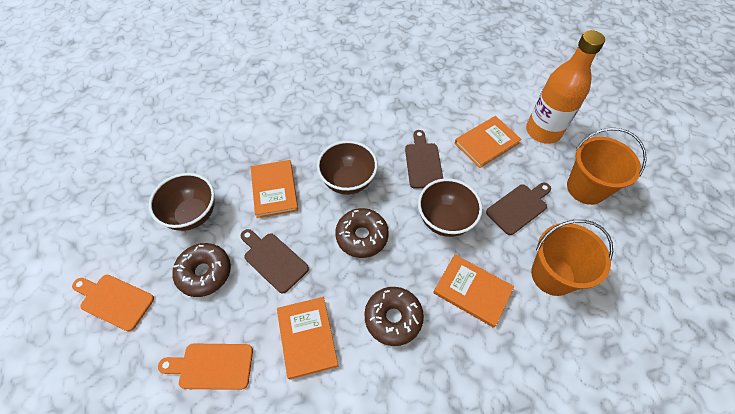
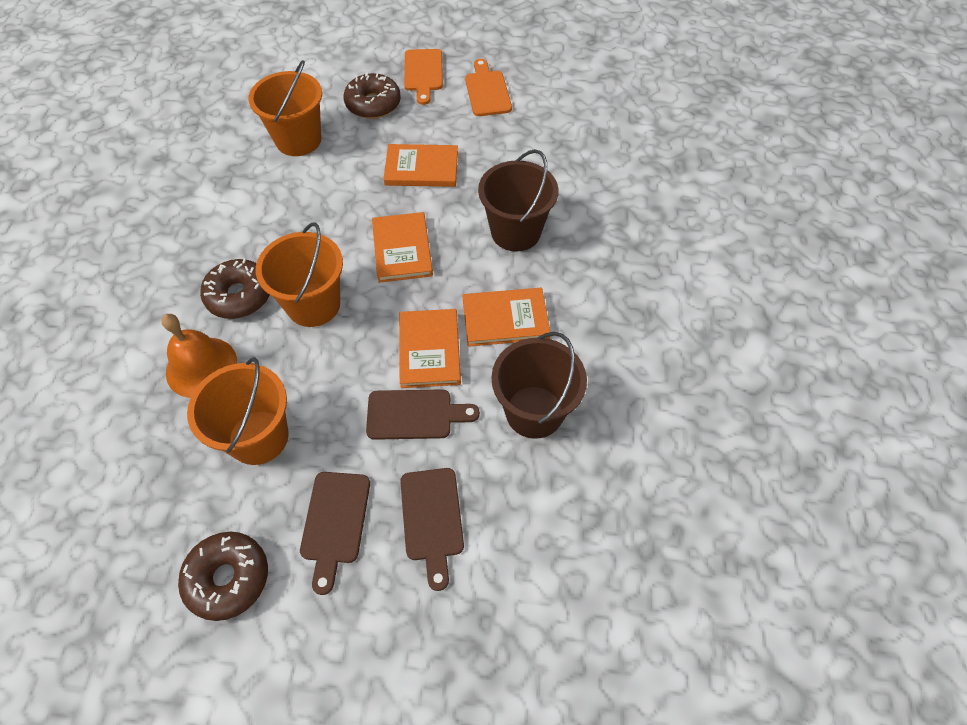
brown bowl: 3 -> 0
brown bucket: 0 -> 2
orange bell: 0 -> 1
orange bottle: 1 -> 0
orange bucket: 2 -> 3

